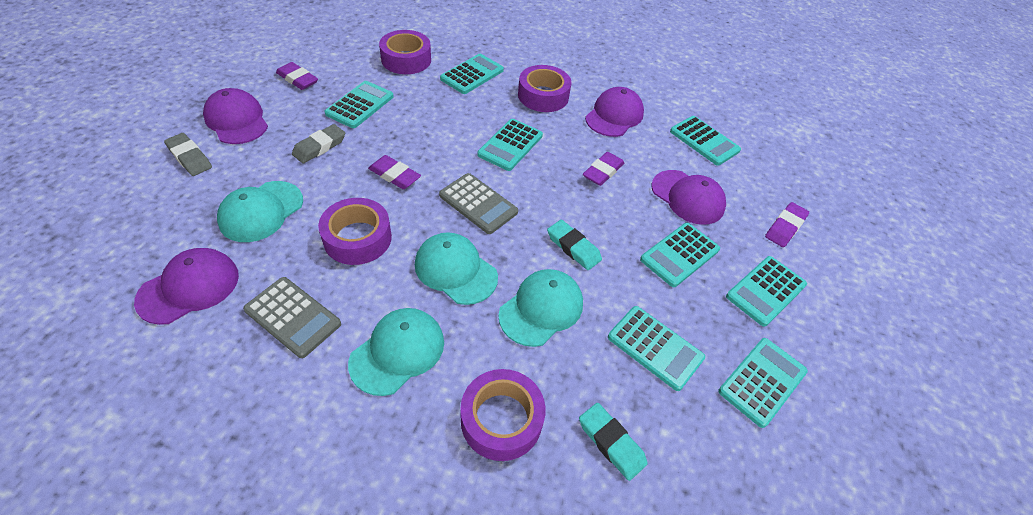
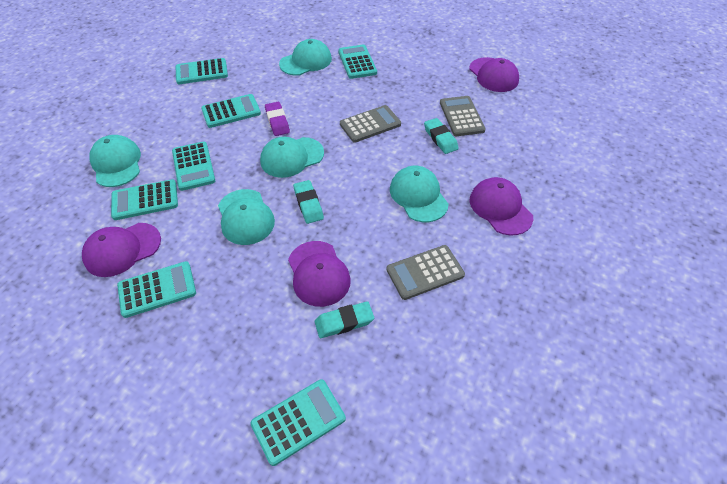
grey calculator: 2 -> 3
grey eraser: 2 -> 0
purple eraser: 4 -> 1
purple tape: 4 -> 0
turquoise calculator: 8 -> 7
turquoise cap: 4 -> 5
turquoise eraser: 2 -> 3

